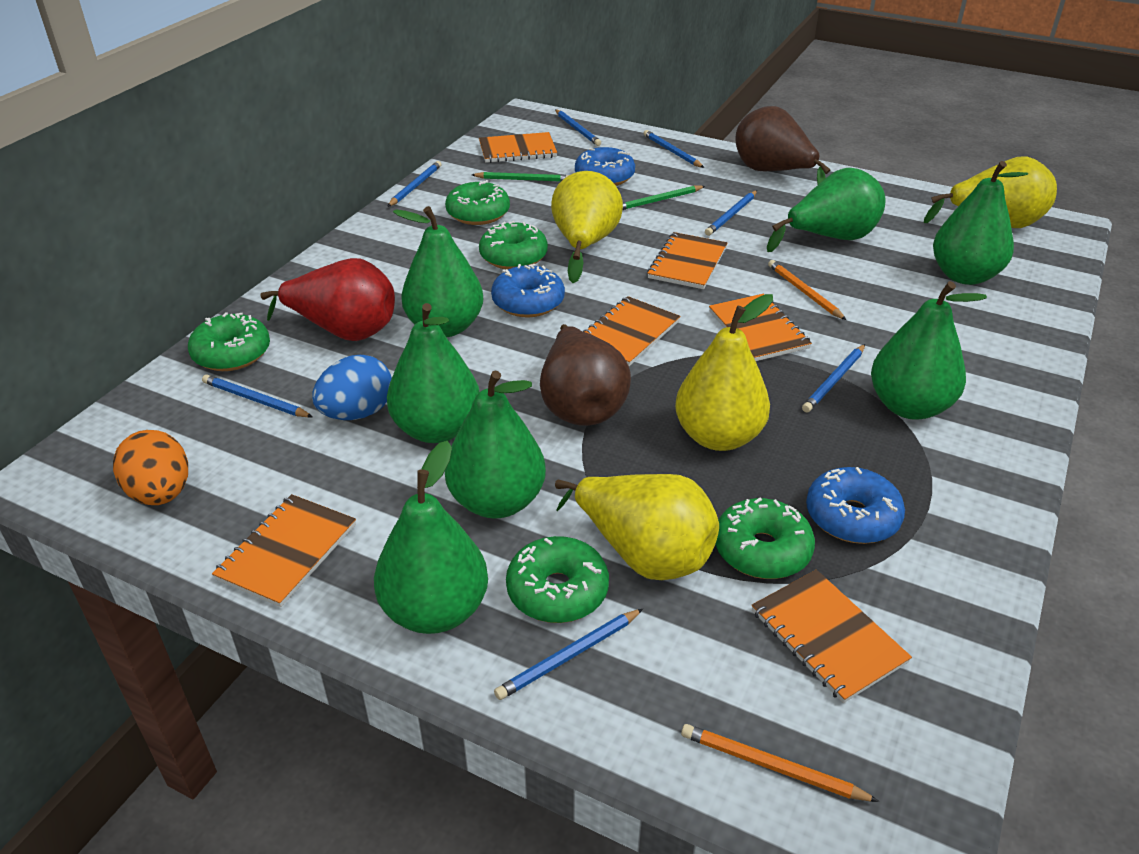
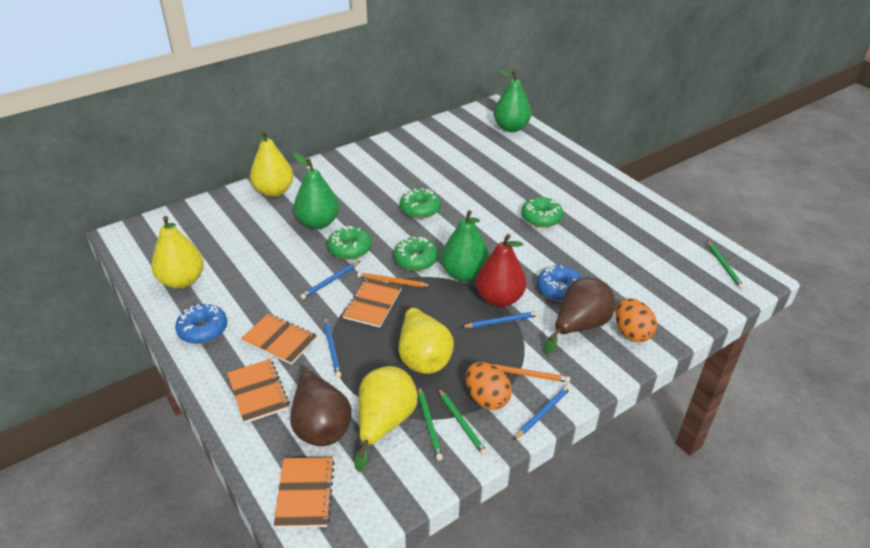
blue donut: 3 -> 2
blue egg: 1 -> 0
blue pencil: 7 -> 4
green donut: 5 -> 4
green pear: 7 -> 3
green pencil: 2 -> 3
orange egg: 1 -> 2
orange notebook: 6 -> 4

